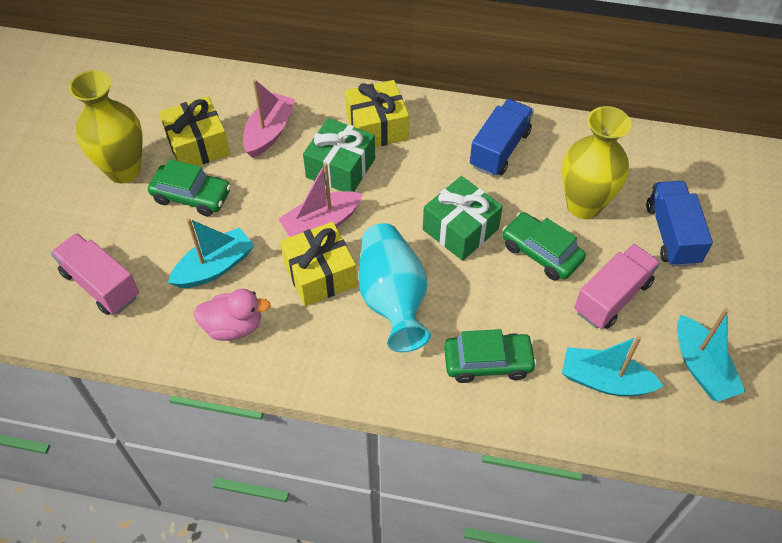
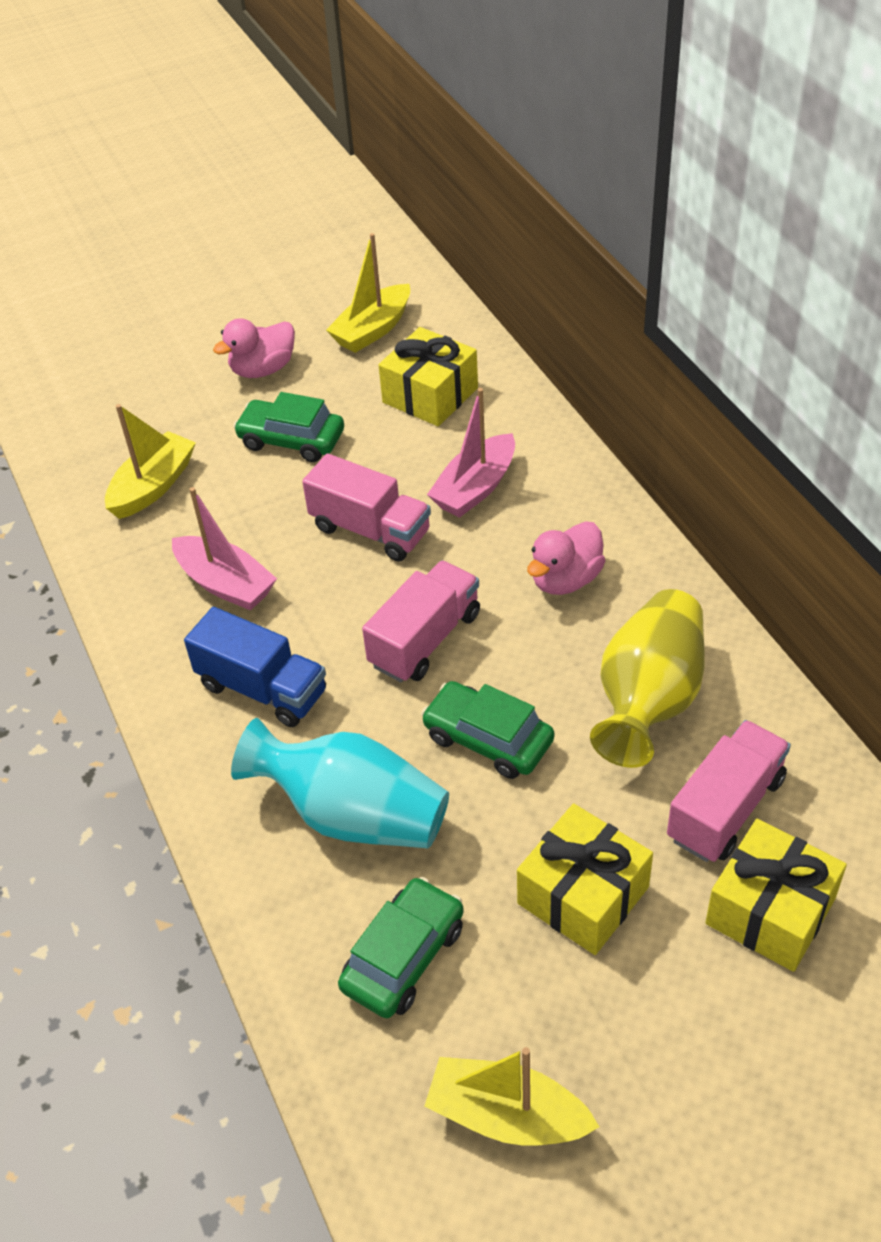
blue truck: 2 -> 1
green gift: 2 -> 0
pink duck: 1 -> 2
pink truck: 2 -> 3
turquoise boat: 3 -> 0
yellow boat: 0 -> 3
yellow vase: 2 -> 1

